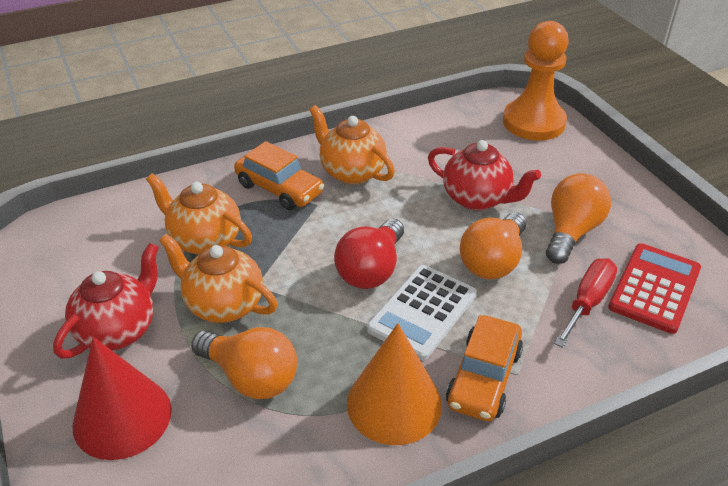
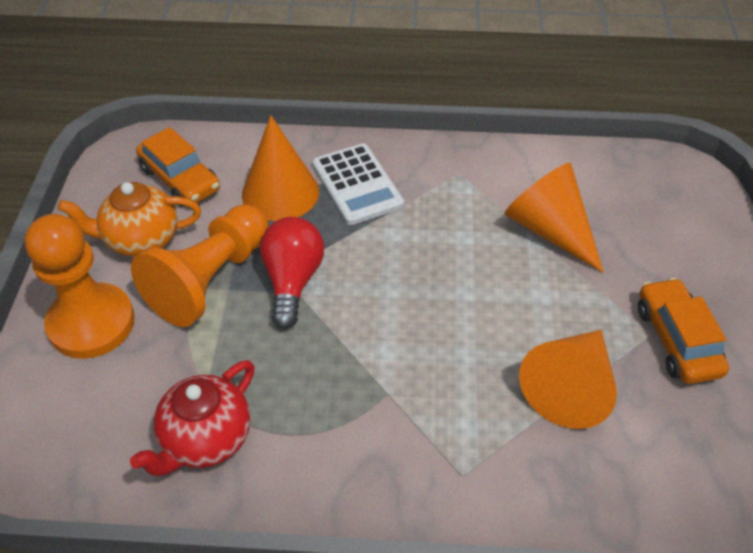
orange cone: 1 -> 3
orange light bulb: 3 -> 0
orange pawn: 1 -> 2
orange teapot: 3 -> 1
red calculator: 1 -> 0
red cone: 1 -> 0
red screwdriver: 1 -> 0
red teapot: 2 -> 1

